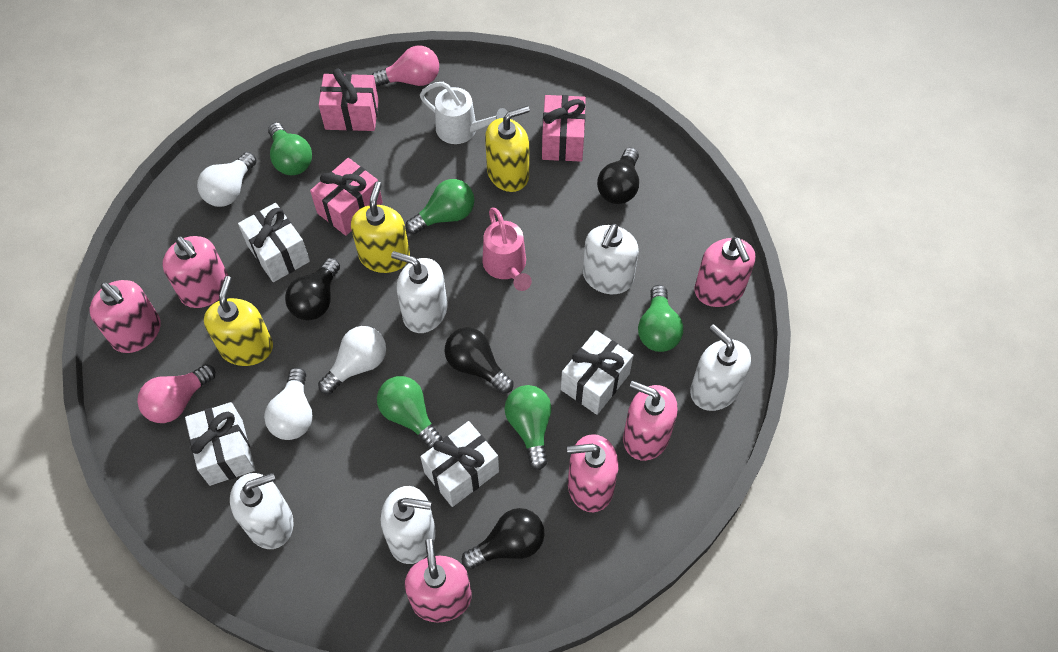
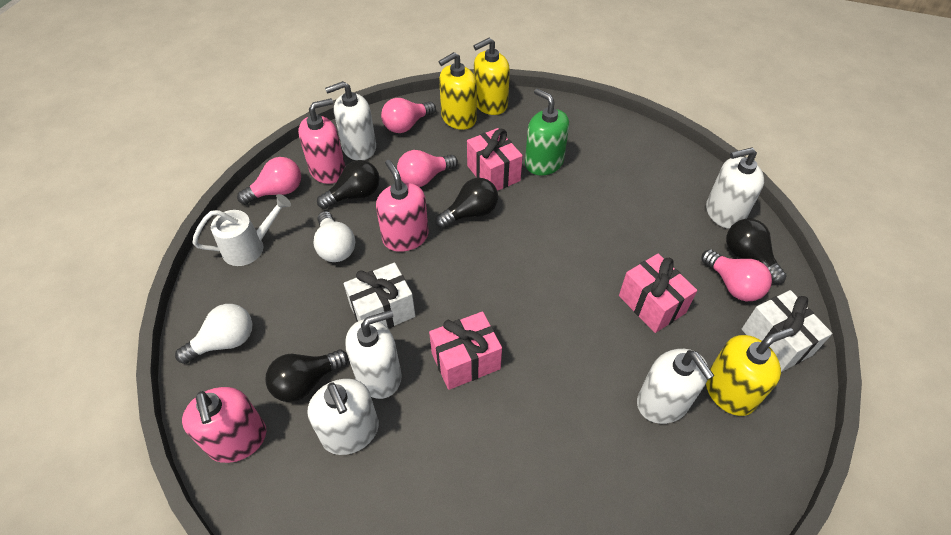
green light bulb: 5 -> 0
green soap dispenser: 0 -> 1
pink light bulb: 2 -> 4
pink soap dispenser: 6 -> 3
pink watering can: 1 -> 0
white gift: 4 -> 2
white light bulb: 3 -> 2

